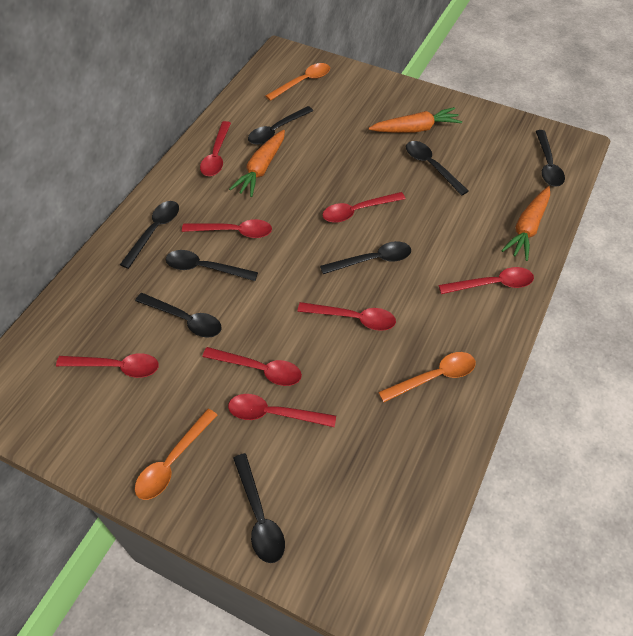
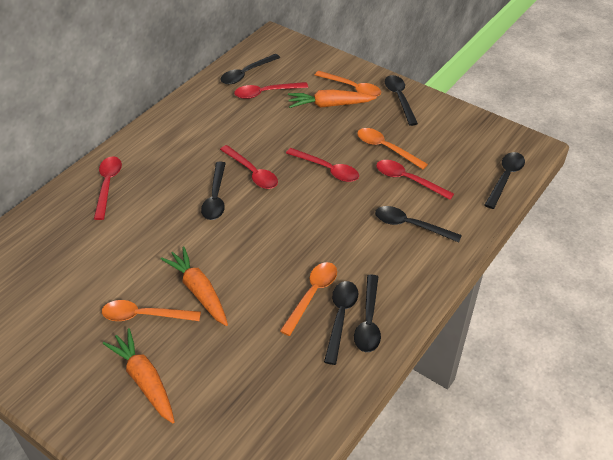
black spoon: 8 -> 7
orange spoon: 3 -> 4
red spoon: 8 -> 5

